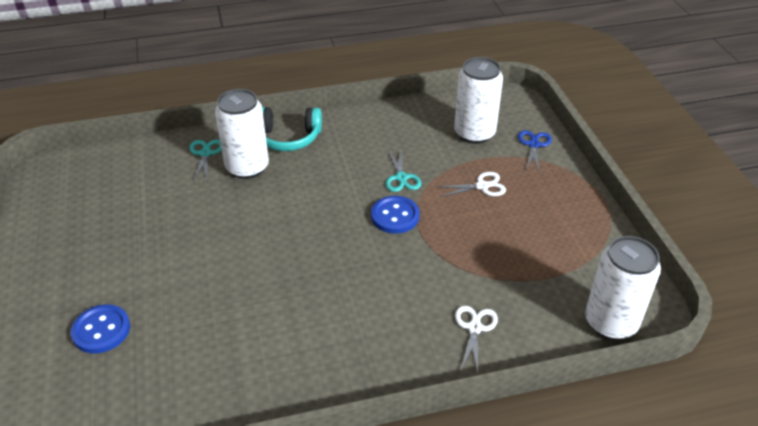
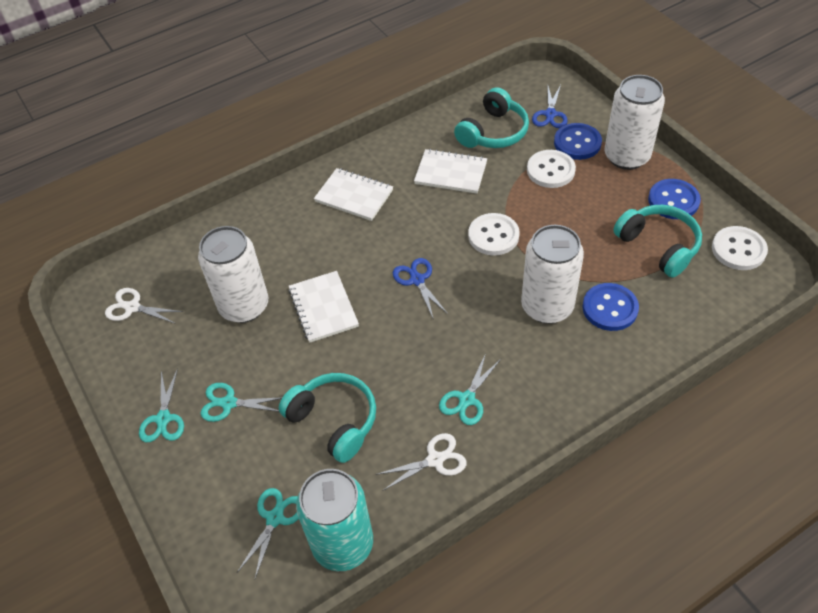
blue button: 2 -> 3
blue scissors: 1 -> 2
turquoise can: 0 -> 1
turquoise headphones: 1 -> 3
turquoise scissors: 2 -> 4
white button: 0 -> 3
white notebook: 0 -> 3

